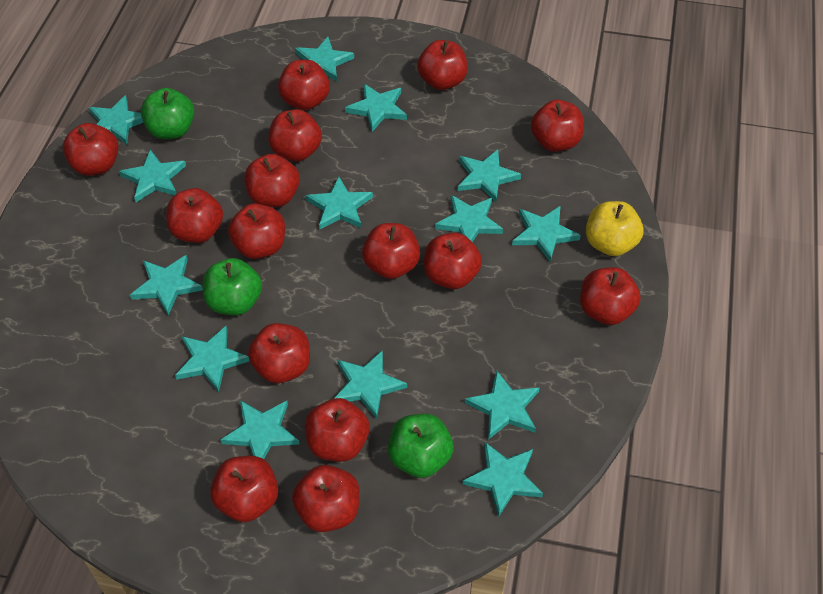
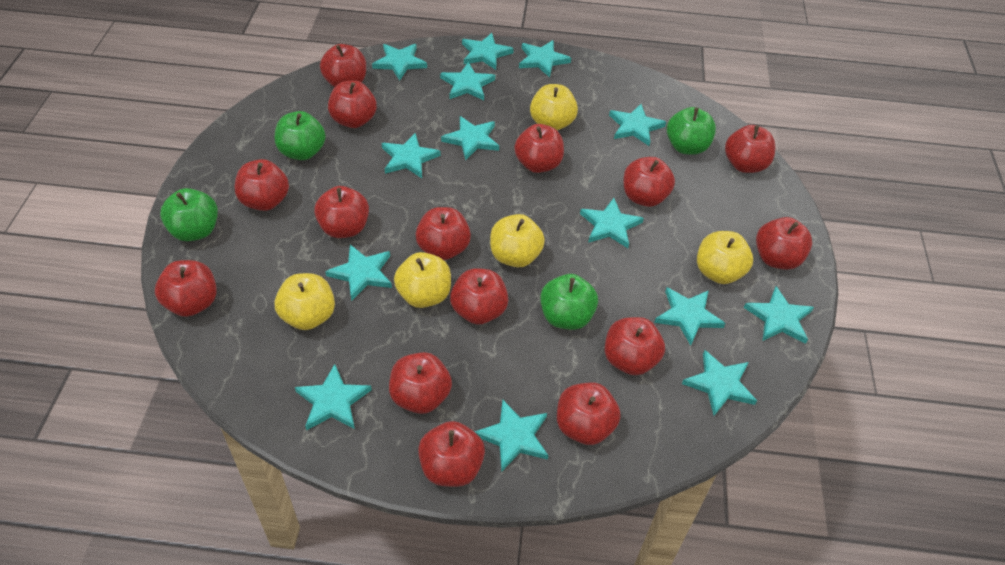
green apple: 3 -> 4
yellow apple: 1 -> 5

